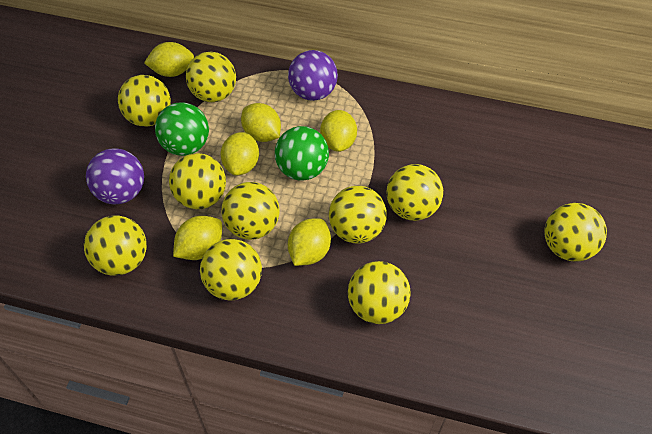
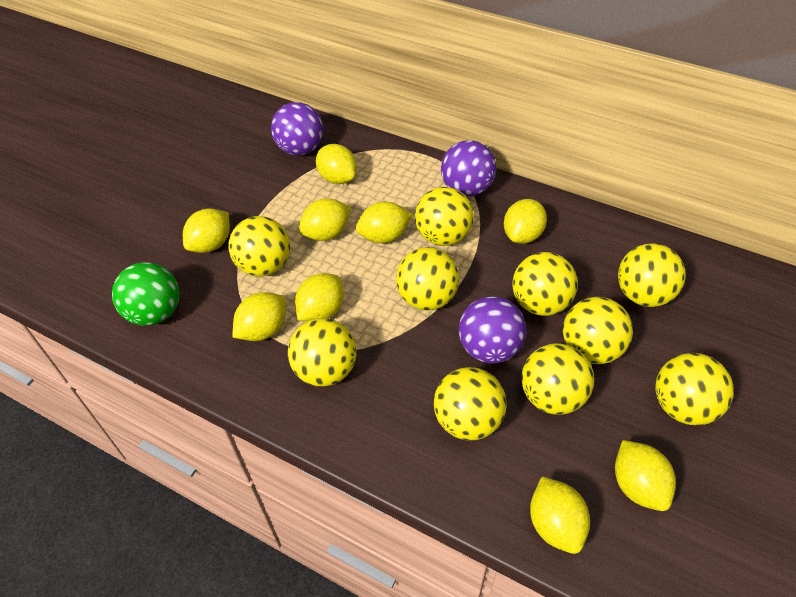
green ball: 2 -> 1
purple ball: 2 -> 3
yellow lemon: 6 -> 9

